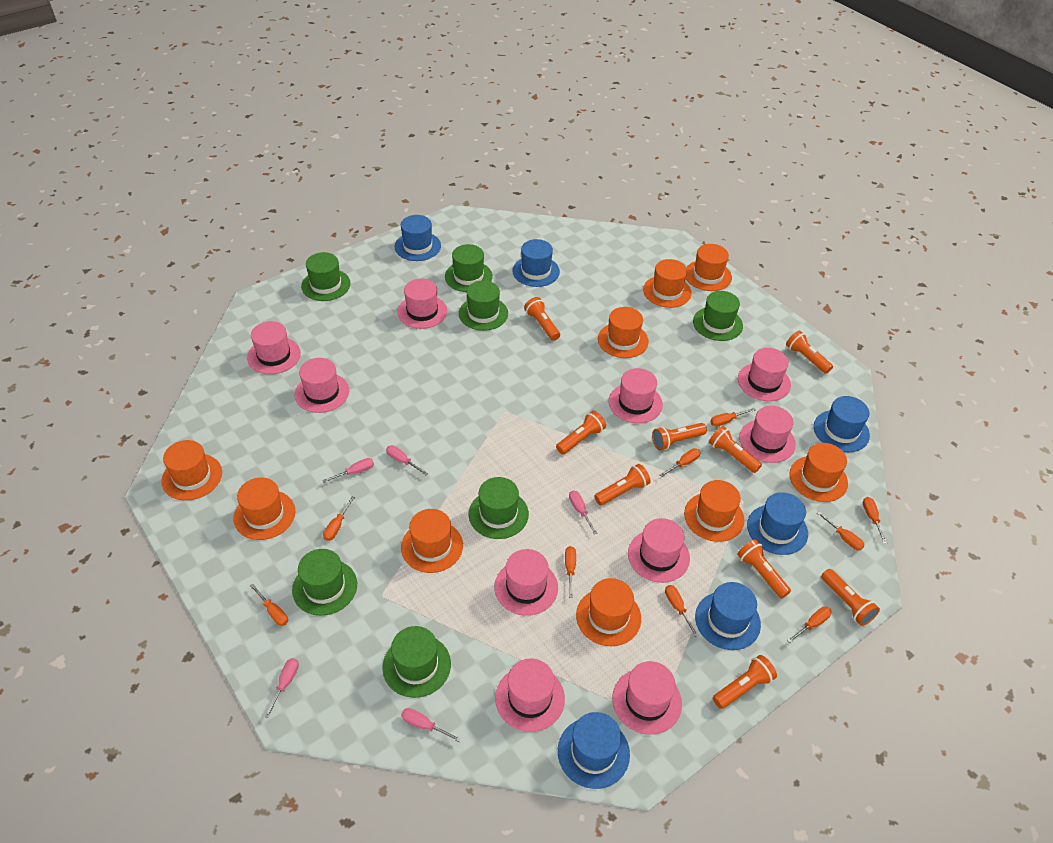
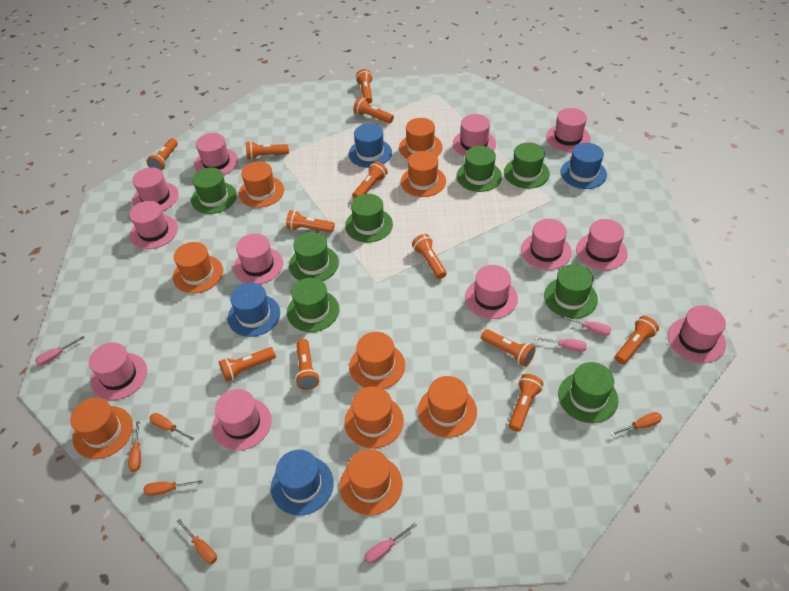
blue hat: 6 -> 4
green hat: 7 -> 8
orange flashlight: 9 -> 12
orange screwdriver: 9 -> 5
pink hat: 10 -> 12
pink screwdriver: 5 -> 4

